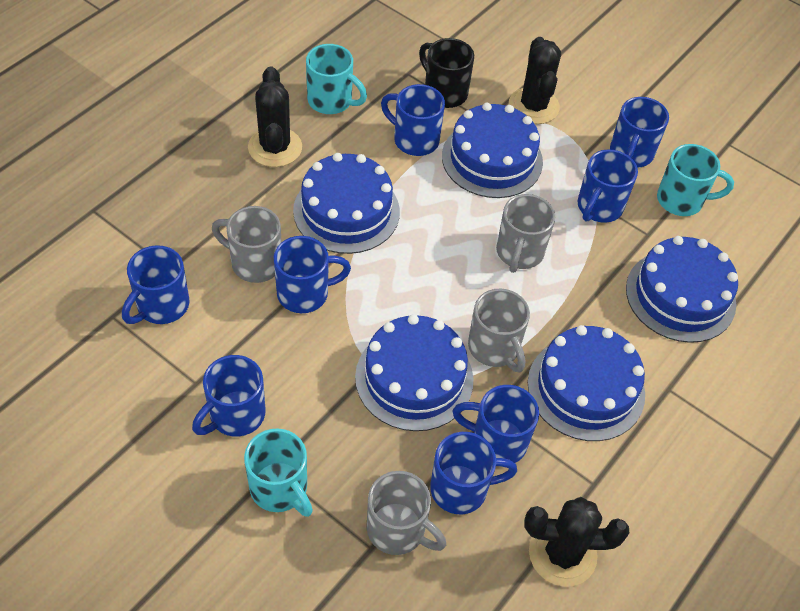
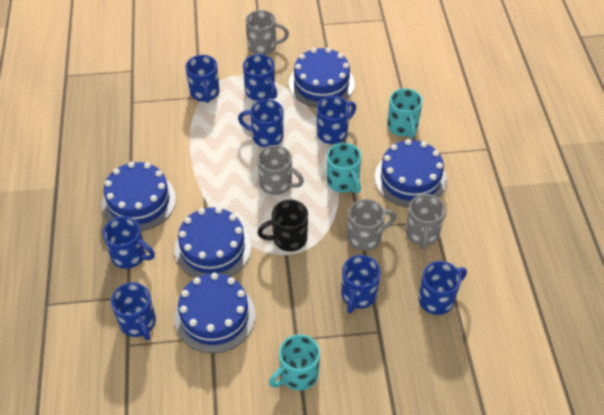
black cactus: 3 -> 0

